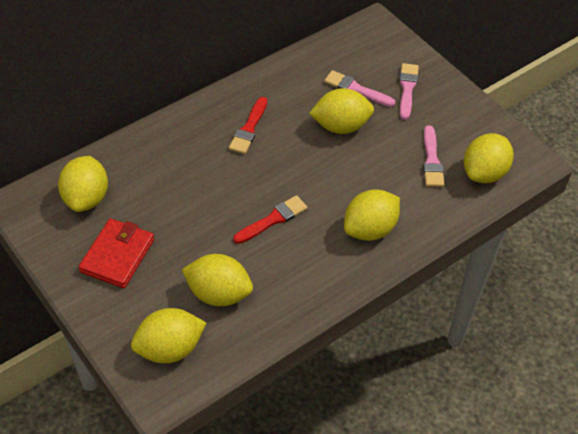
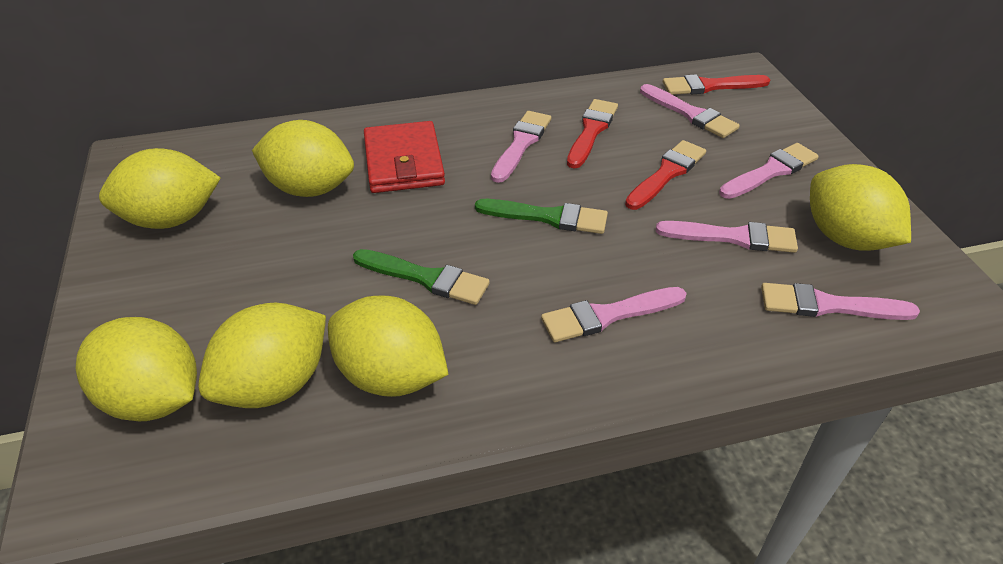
green brush: 0 -> 2
pink brush: 3 -> 6
red brush: 2 -> 3

